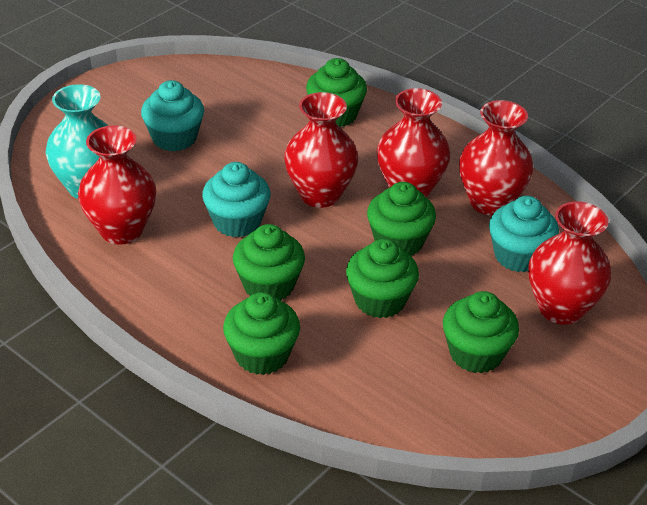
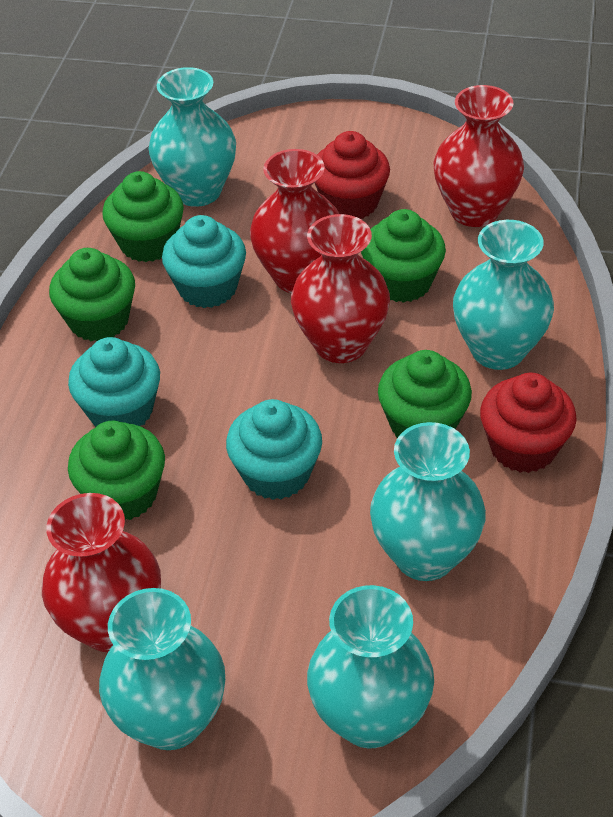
green cupcake: 6 -> 5
red cupcake: 0 -> 2
red vase: 5 -> 4
turquoise vase: 1 -> 5

